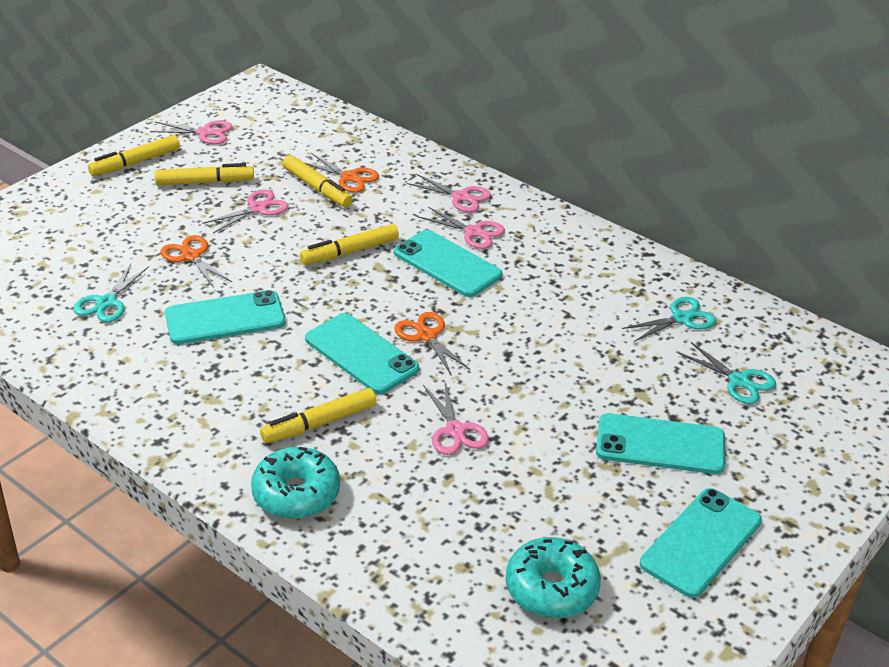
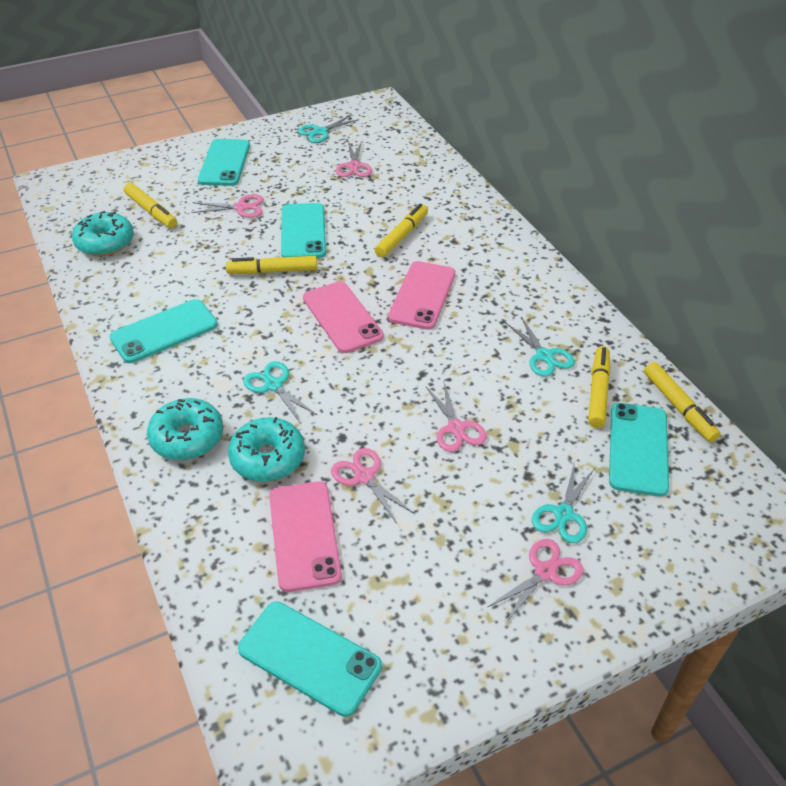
orange scissors: 3 -> 0
pink phone: 0 -> 3
turquoise donut: 2 -> 3
turquoise scissors: 3 -> 4

